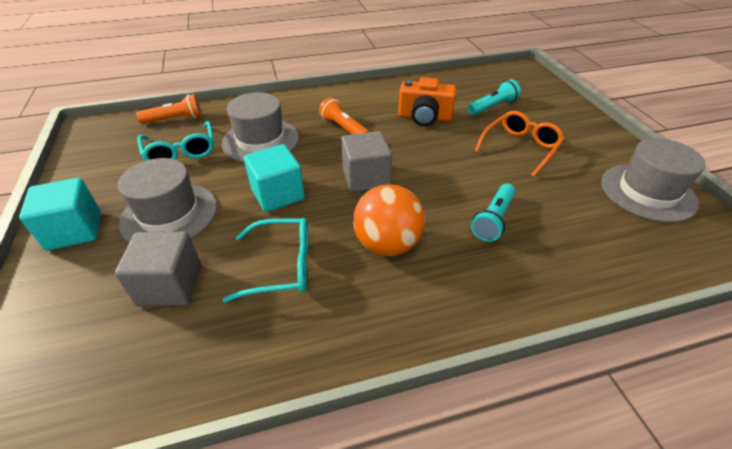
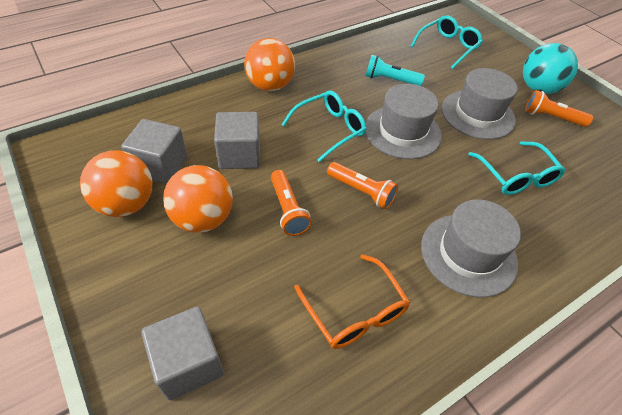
grey cube: 2 -> 3
orange ball: 1 -> 3
orange camera: 1 -> 0
orange flashlight: 2 -> 3
turquoise ball: 0 -> 1
turquoise cube: 2 -> 0
turquoise flashlight: 2 -> 1
turquoise glasses: 2 -> 3

